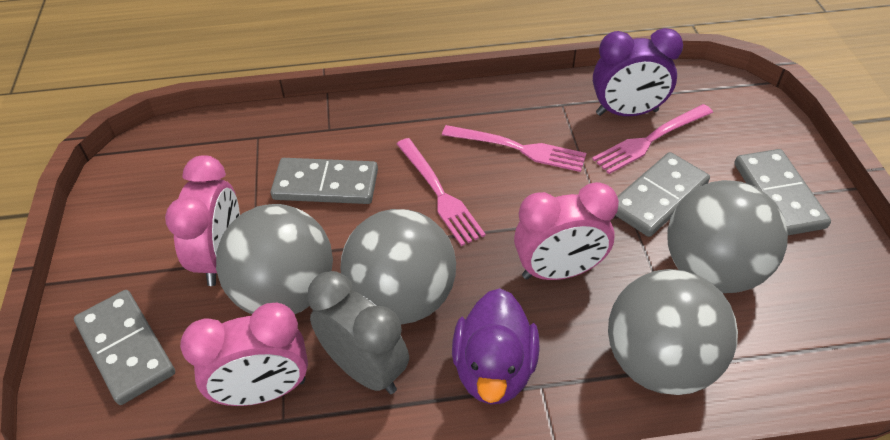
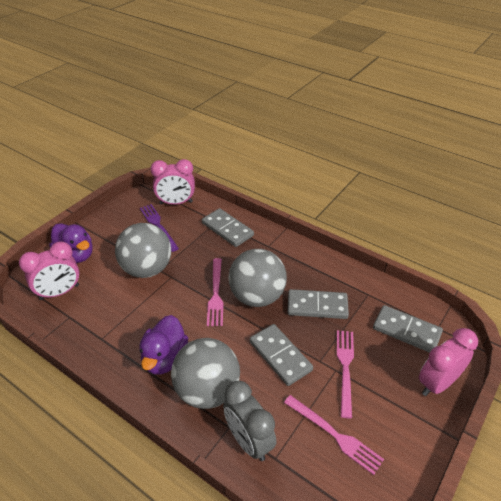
grey ball: 4 -> 3
purple clock: 1 -> 0
purple duck: 1 -> 2
purple fork: 0 -> 1

